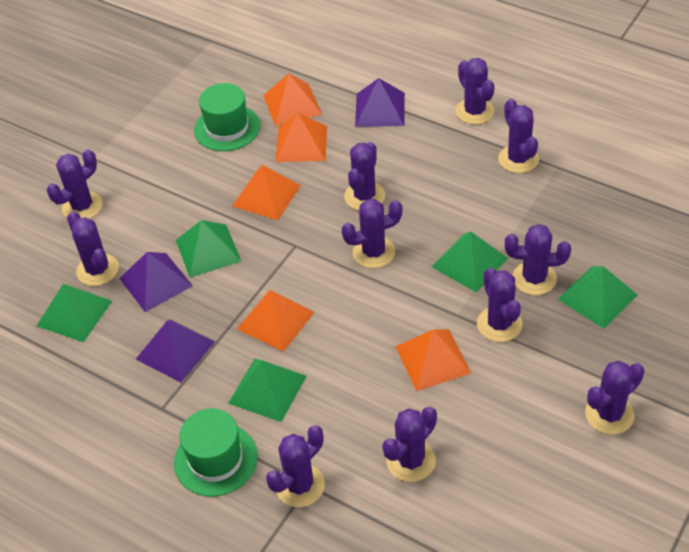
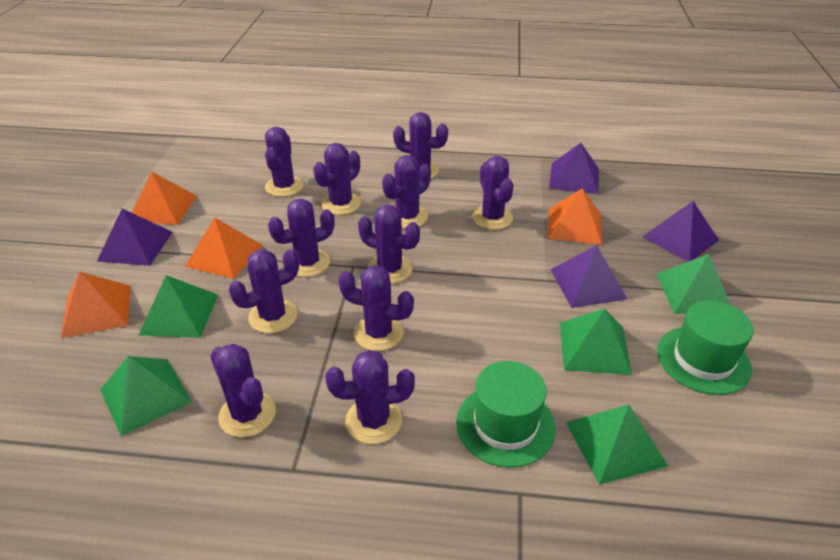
orange pyramid: 5 -> 4
purple pyramid: 3 -> 4

